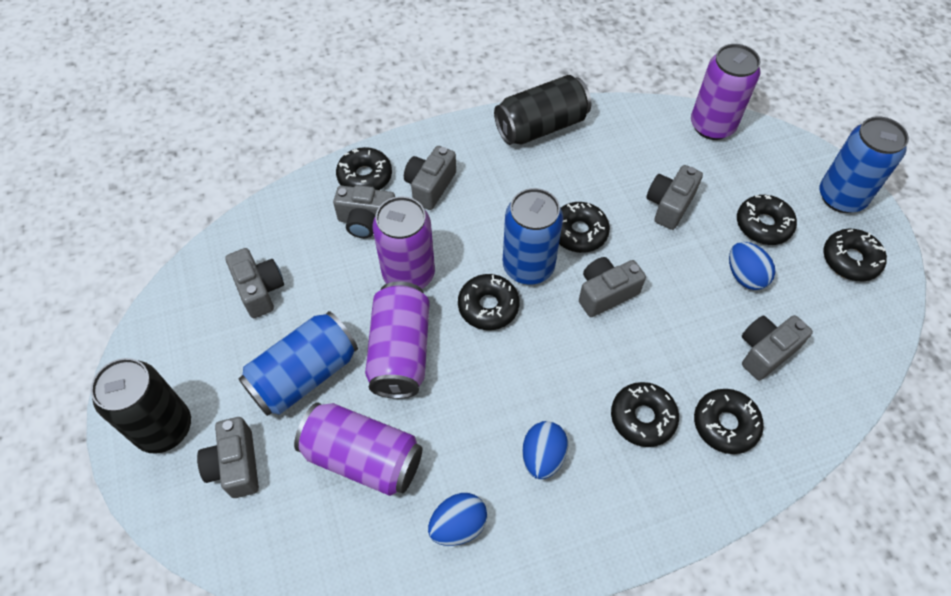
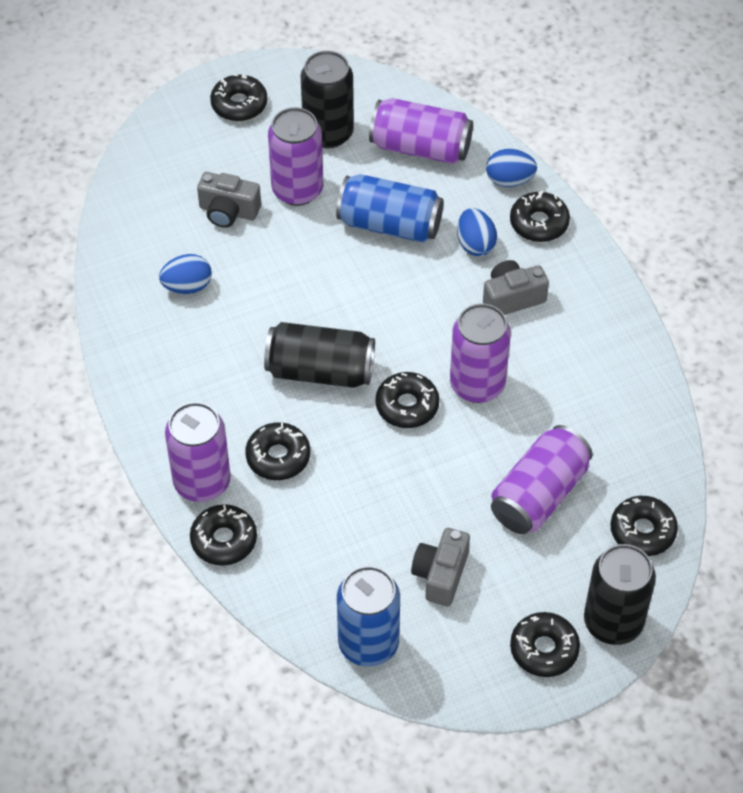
black can: 2 -> 3
blue can: 3 -> 2
grey camera: 7 -> 3
purple can: 4 -> 5

